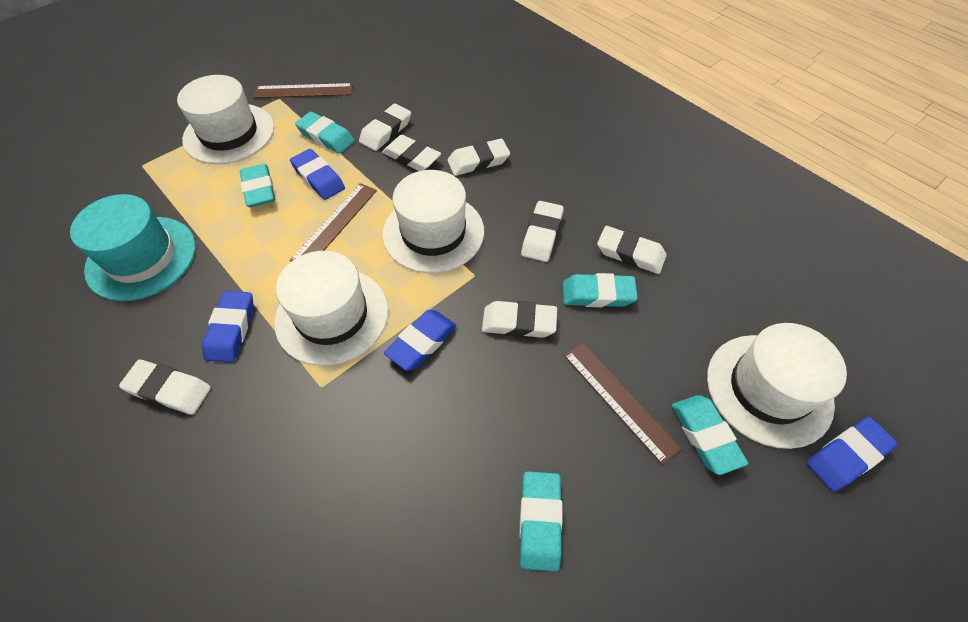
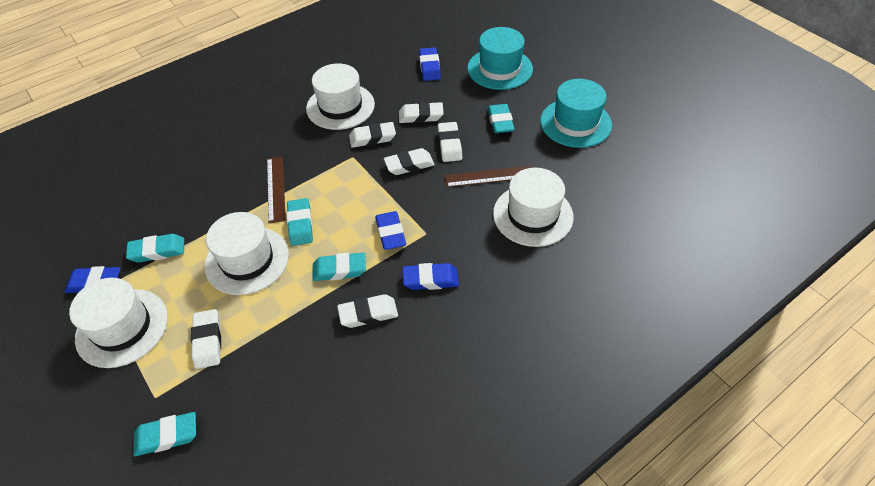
brown ruler: 3 -> 2
turquoise hat: 1 -> 2
white eraser: 7 -> 6

